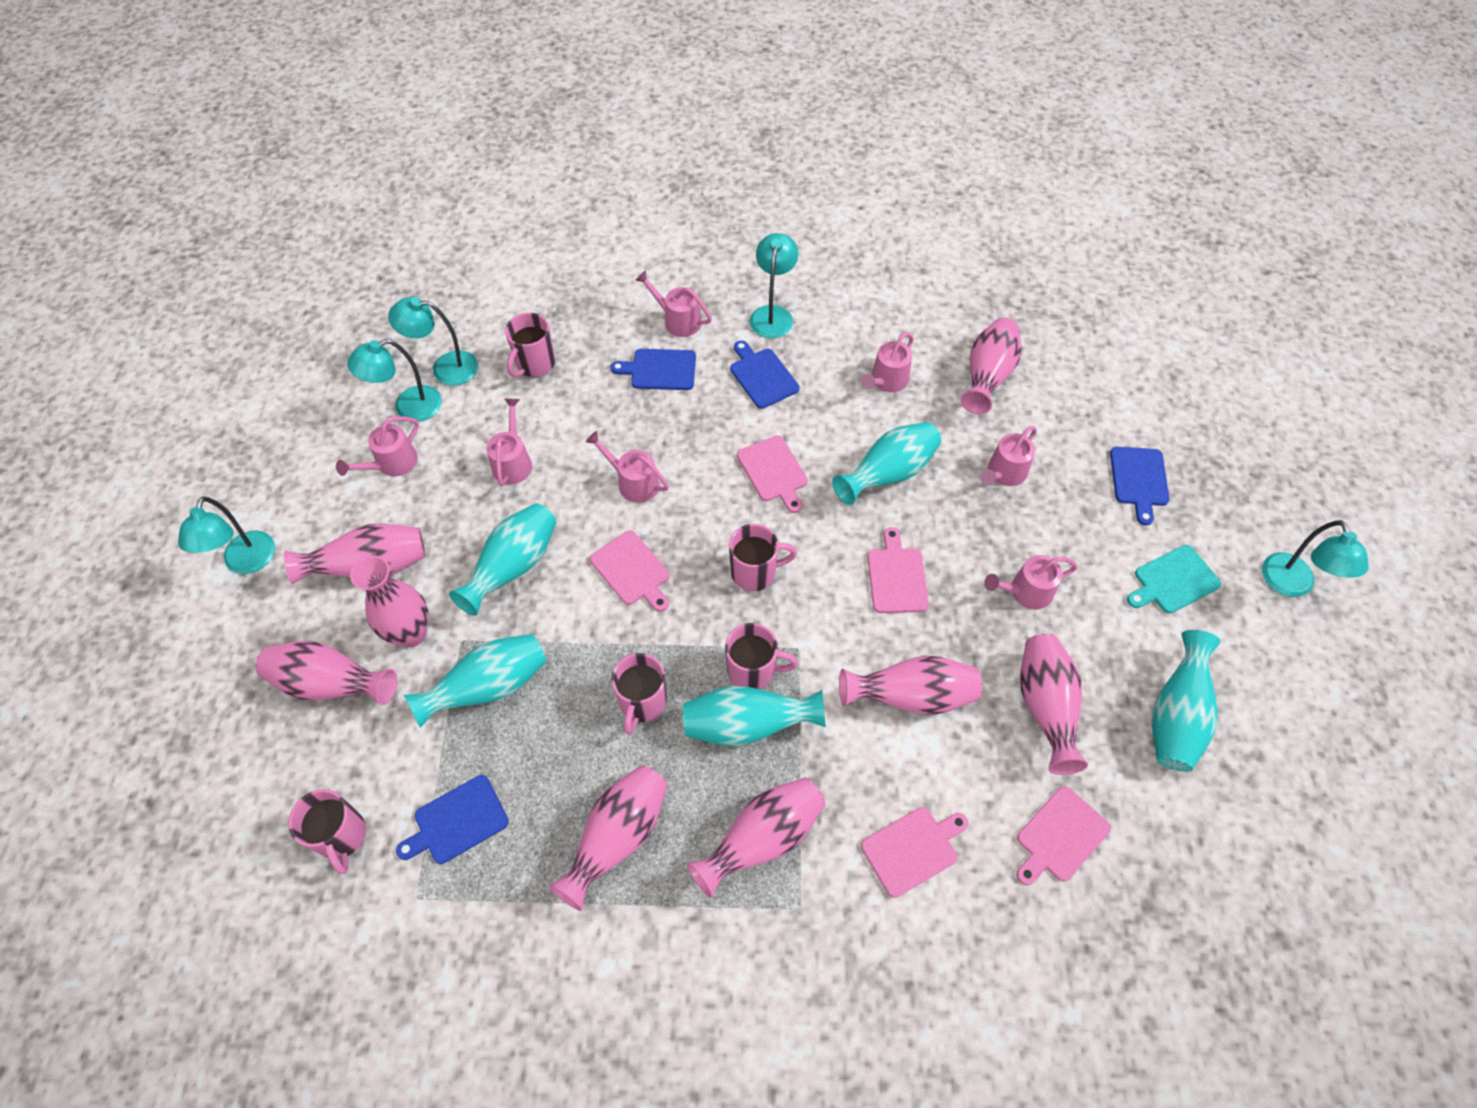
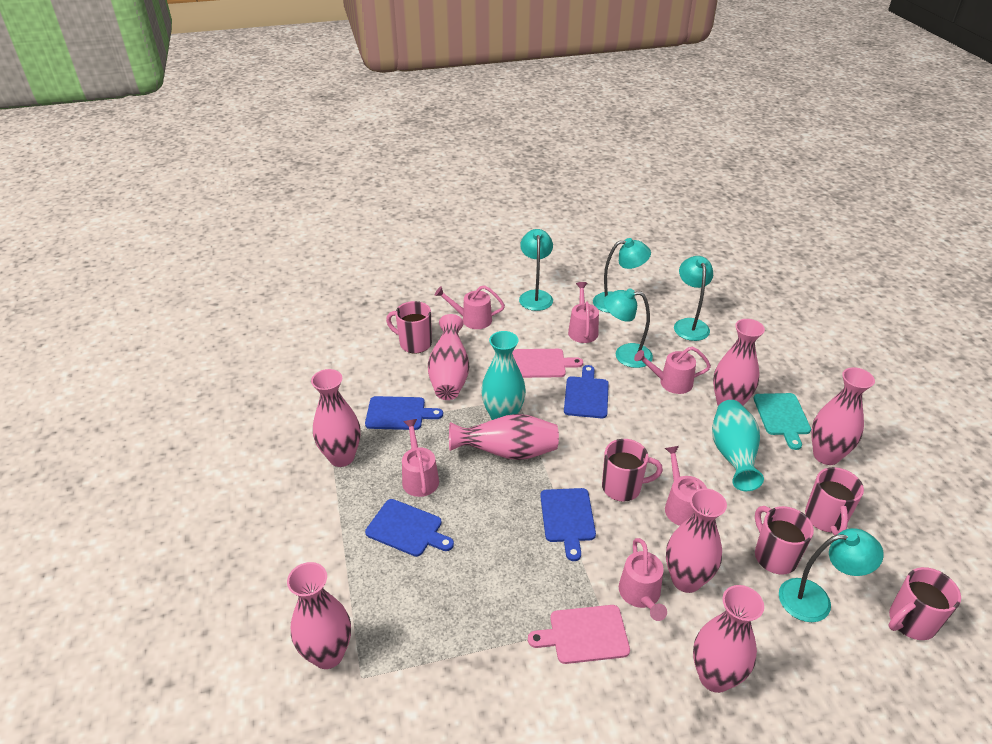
pink cutting board: 5 -> 2
pink watering can: 7 -> 6
turquoise vase: 5 -> 2

